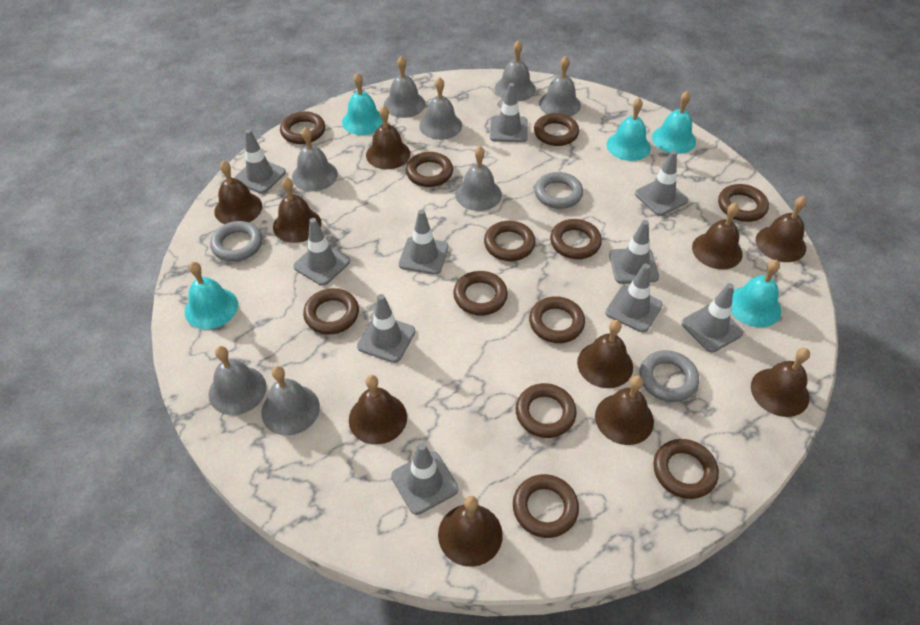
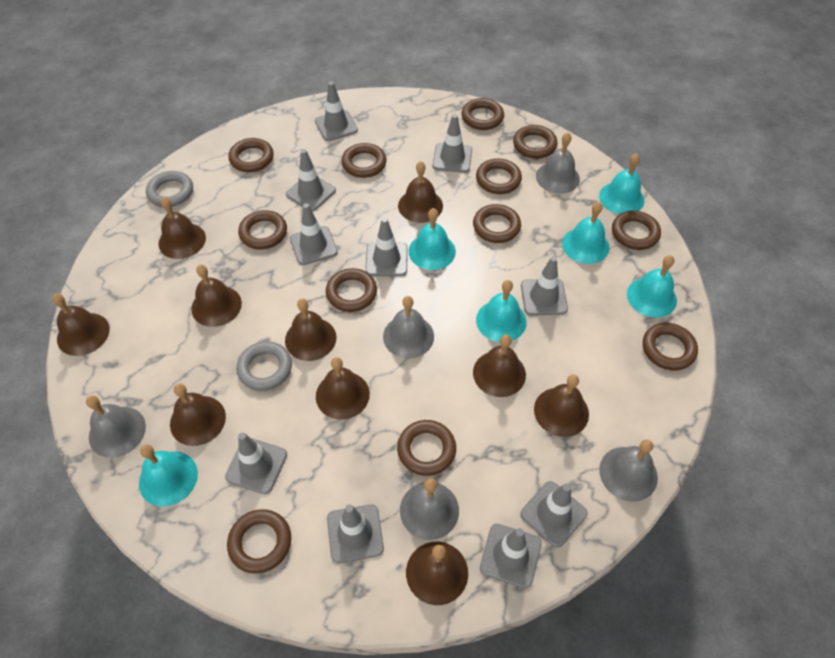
grey bell: 8 -> 5
grey ring: 3 -> 2
turquoise bell: 5 -> 6

